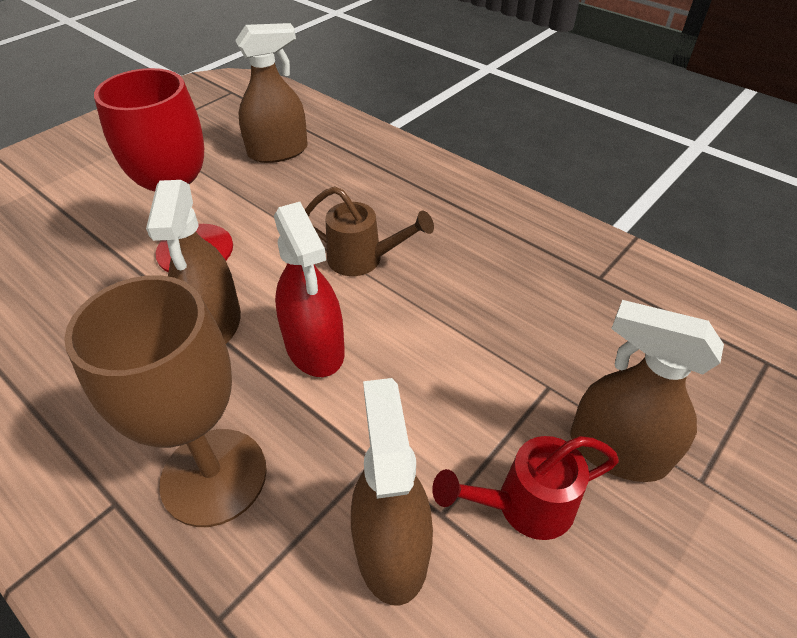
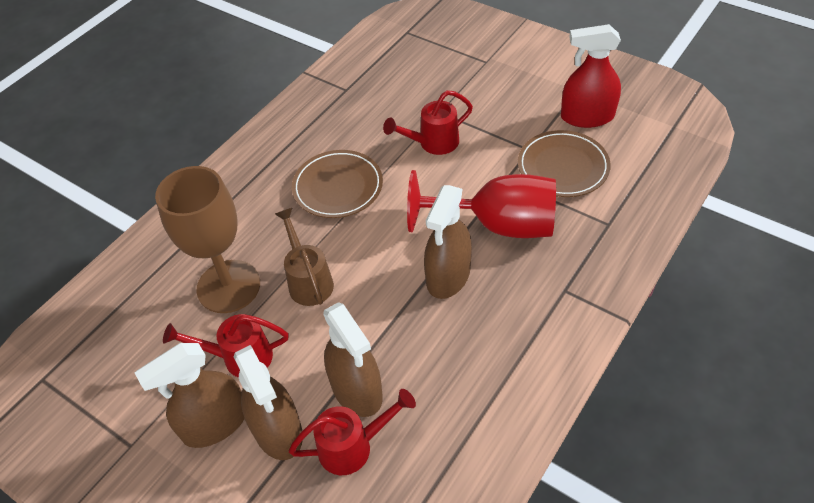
brown plate: 0 -> 2
red watering can: 1 -> 3

